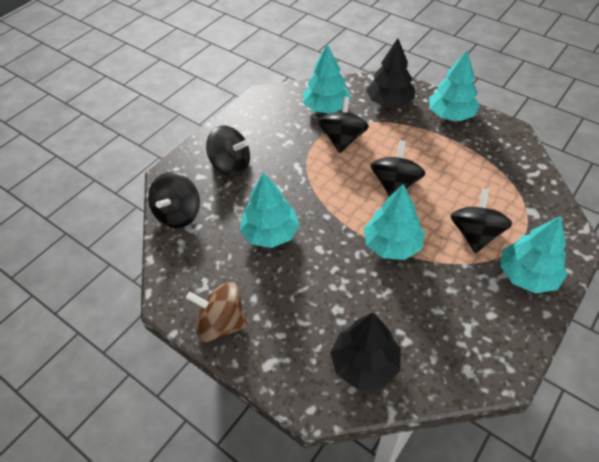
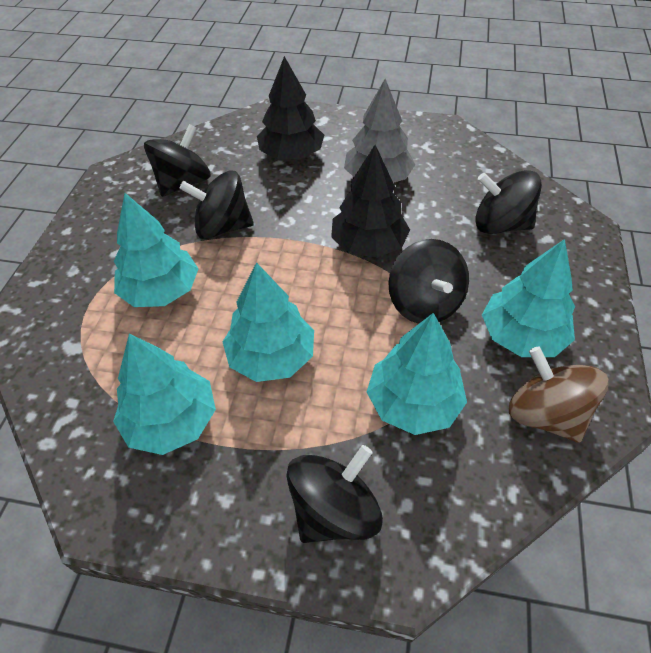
grey tree: 0 -> 1

